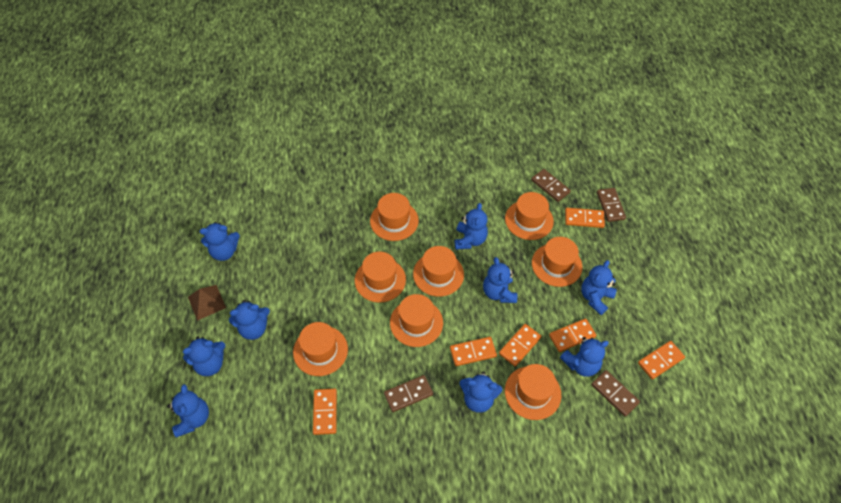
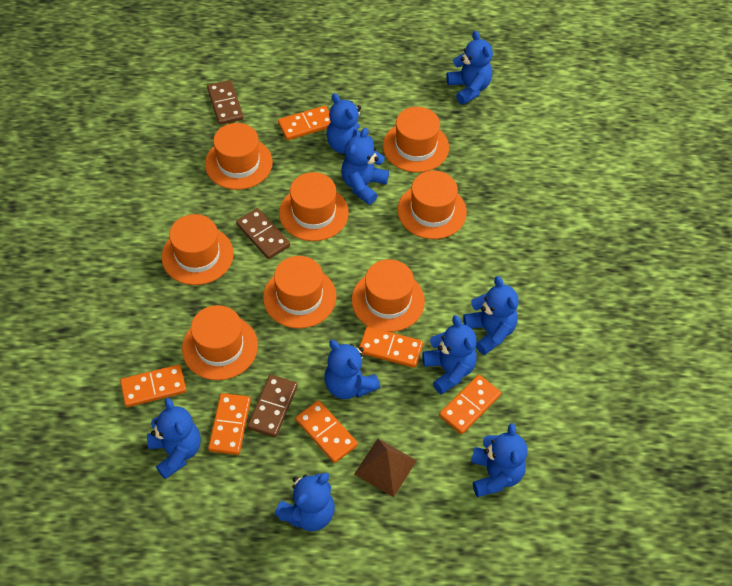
brown domino: 4 -> 3

